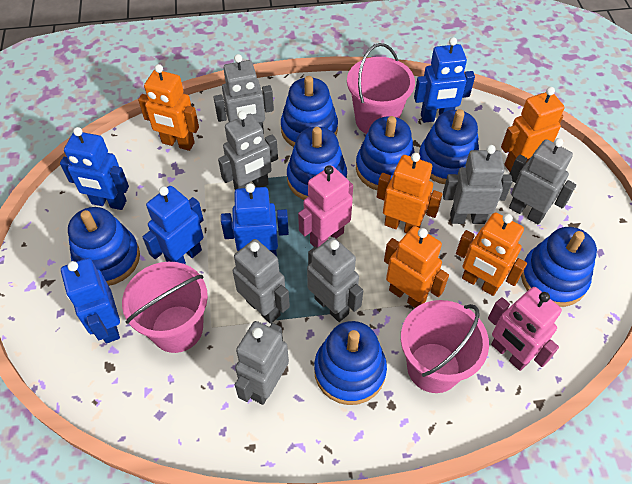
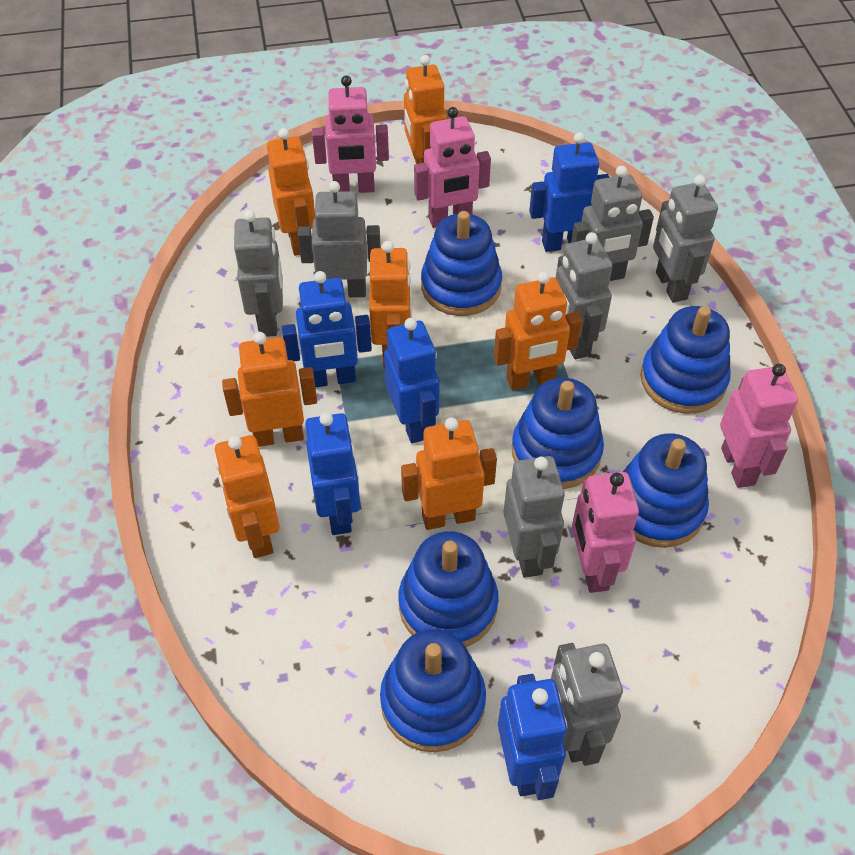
blue stacking toy: 7 -> 6
orange robot: 5 -> 7
pink bucket: 3 -> 0
pink robot: 2 -> 4

